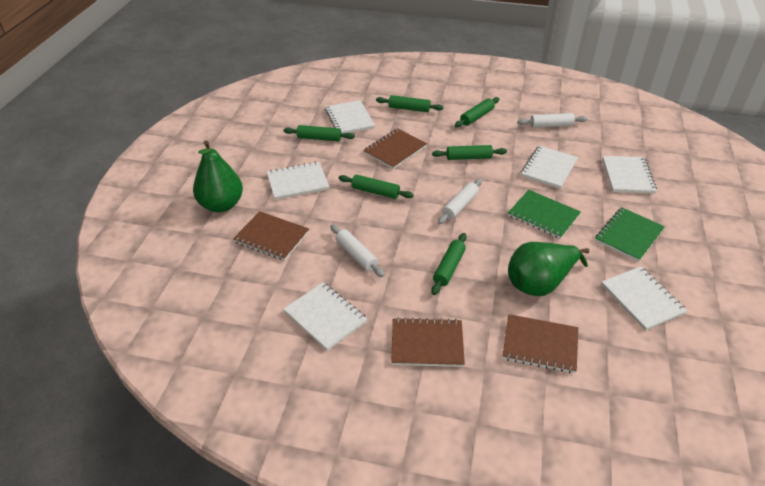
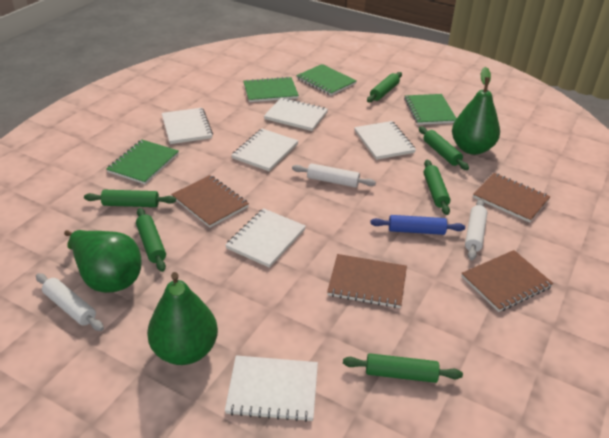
blue rolling pin: 0 -> 1
green notebook: 2 -> 4
green pear: 2 -> 3

